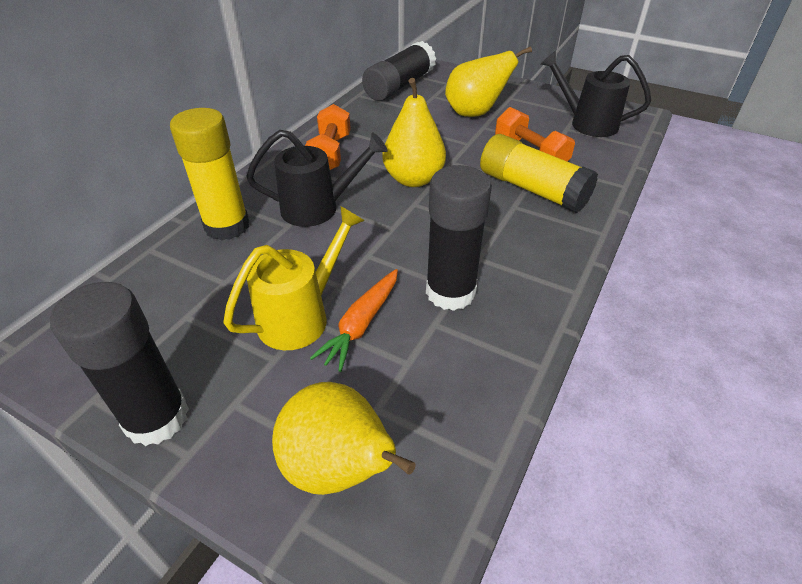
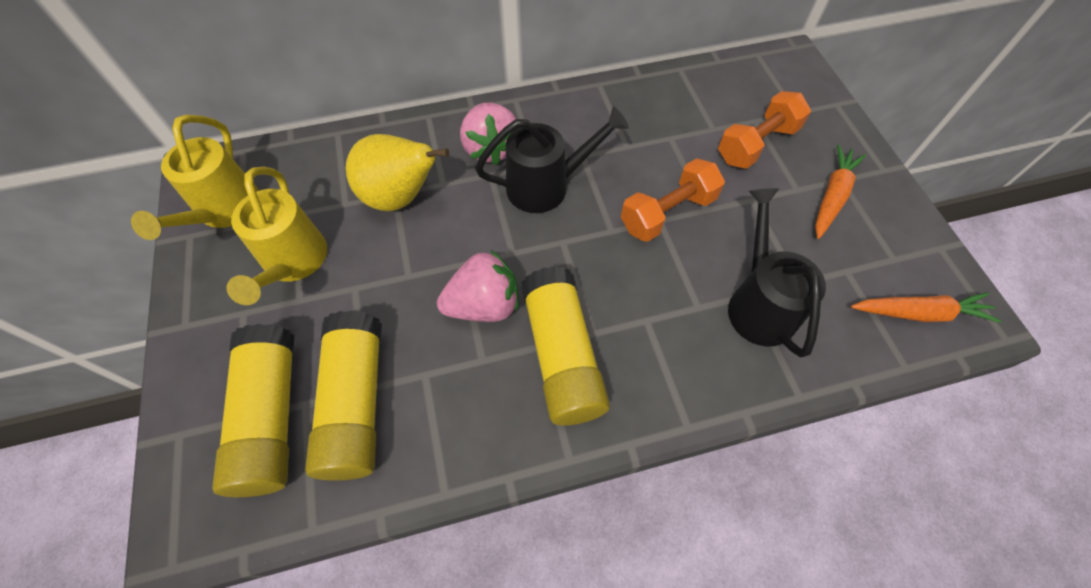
black glue stick: 3 -> 0
orange carrot: 1 -> 2
pink strawberry: 0 -> 2
yellow glue stick: 2 -> 3
yellow pear: 3 -> 1
yellow watering can: 1 -> 2

